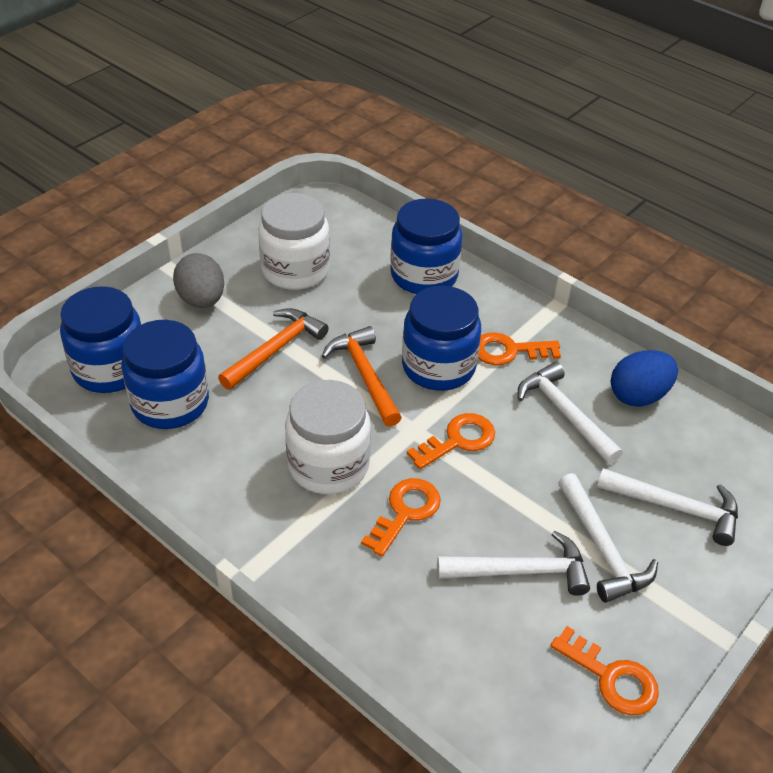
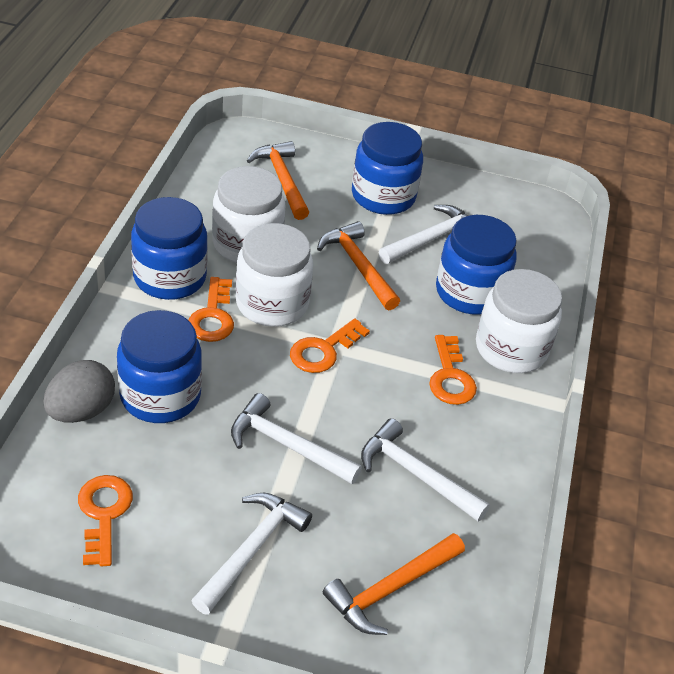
blue egg: 1 -> 0
orange hammer: 2 -> 3
white jar: 2 -> 3

